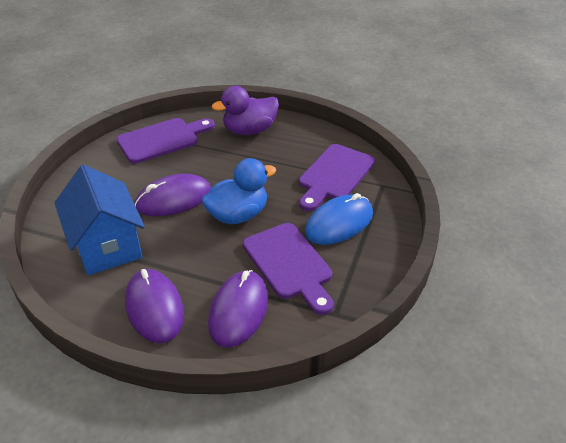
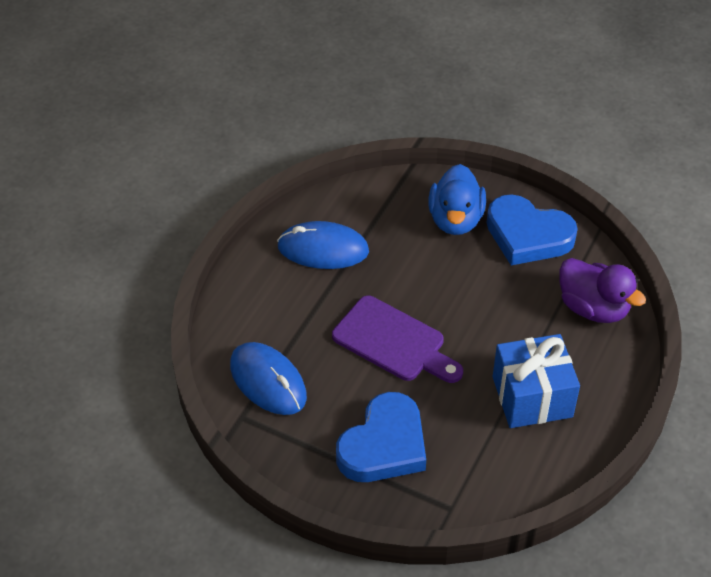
blue gift: 0 -> 1
blue heart: 0 -> 2
blue house: 1 -> 0
blue mouse: 1 -> 2
purple cutting board: 3 -> 1
purple mouse: 3 -> 0

